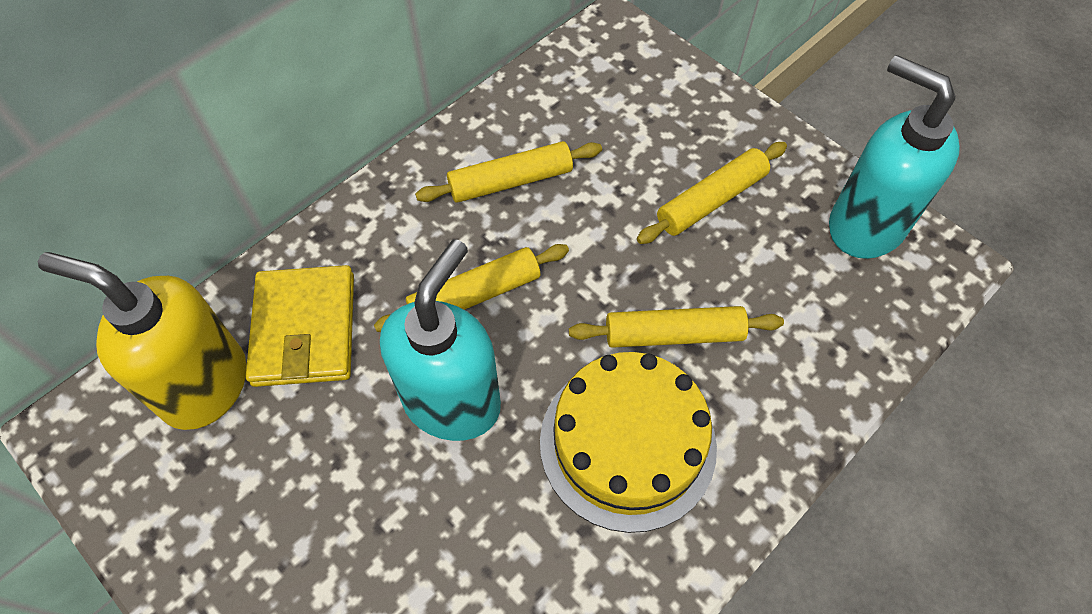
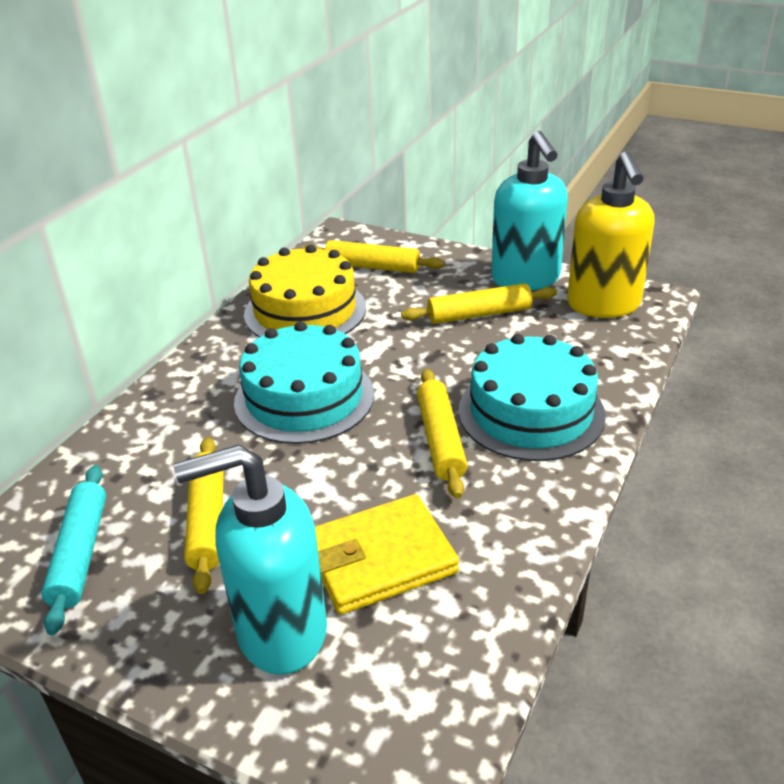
turquoise cake: 0 -> 2
turquoise rolling pin: 0 -> 1

